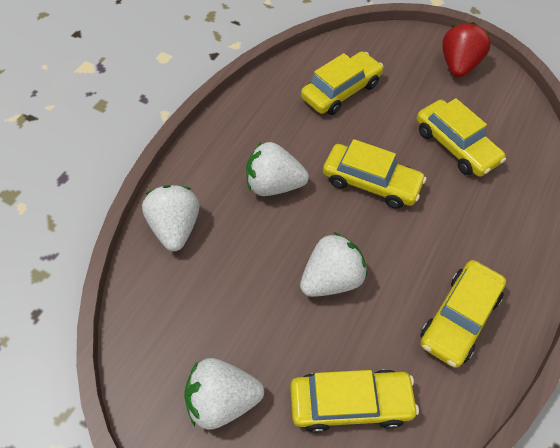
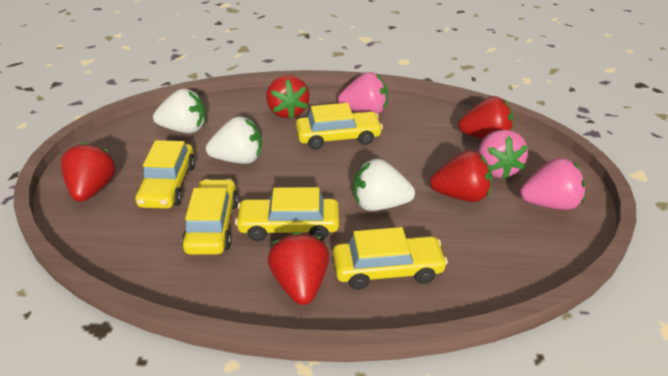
pink strawberry: 0 -> 3
red strawberry: 1 -> 5
white strawberry: 4 -> 3

